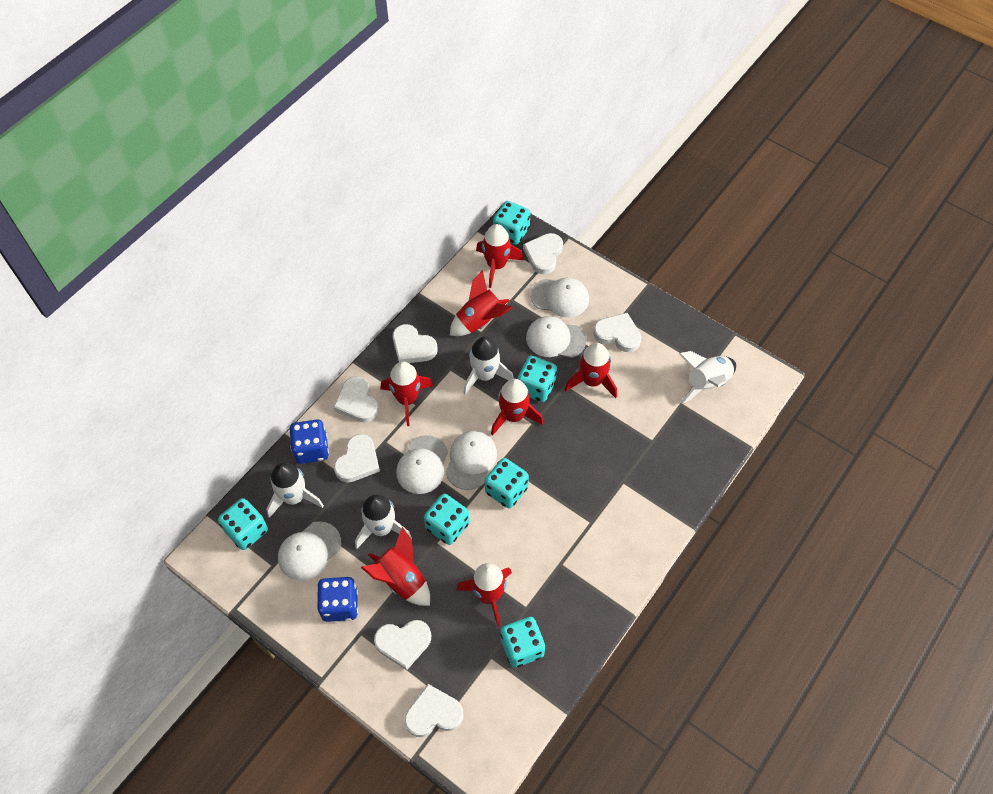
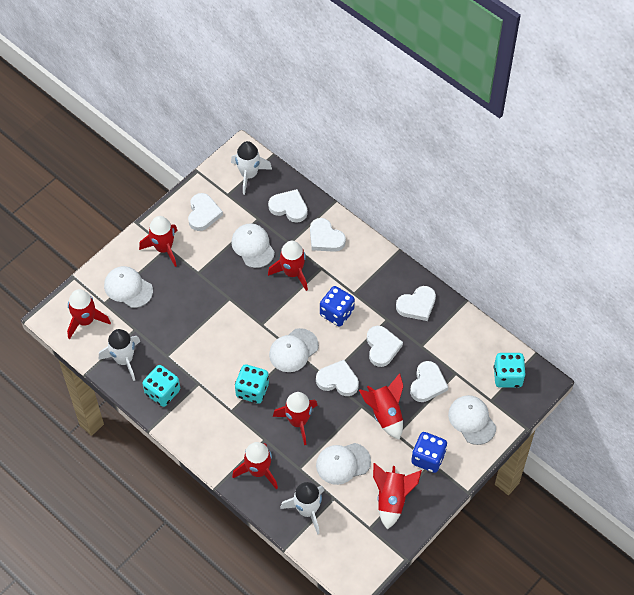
turquoise dice: 6 -> 3
white rocket: 4 -> 3

